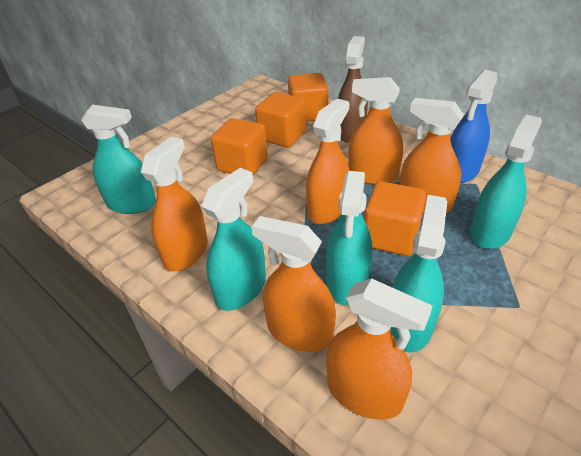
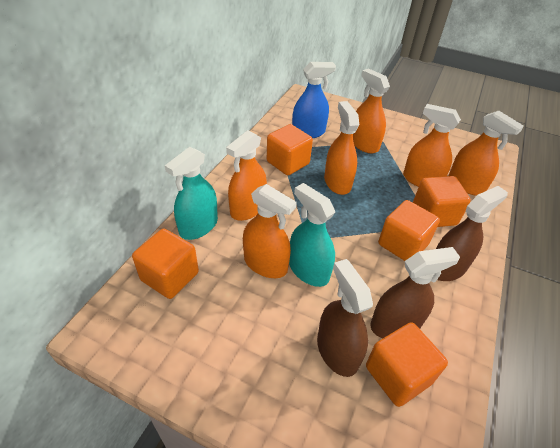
brown spray bottle: 1 -> 3
orange cube: 4 -> 5
turquoise spray bottle: 5 -> 2

